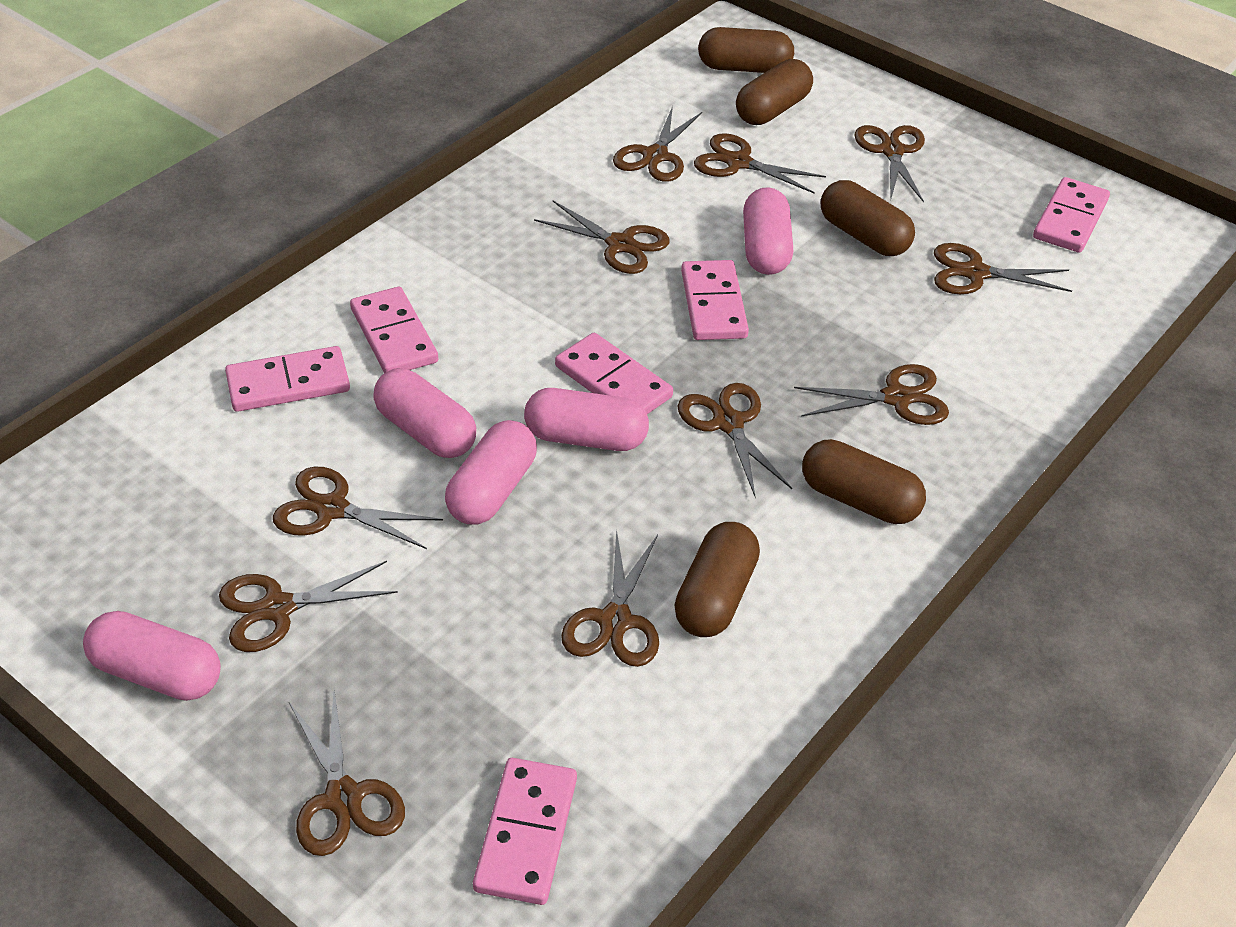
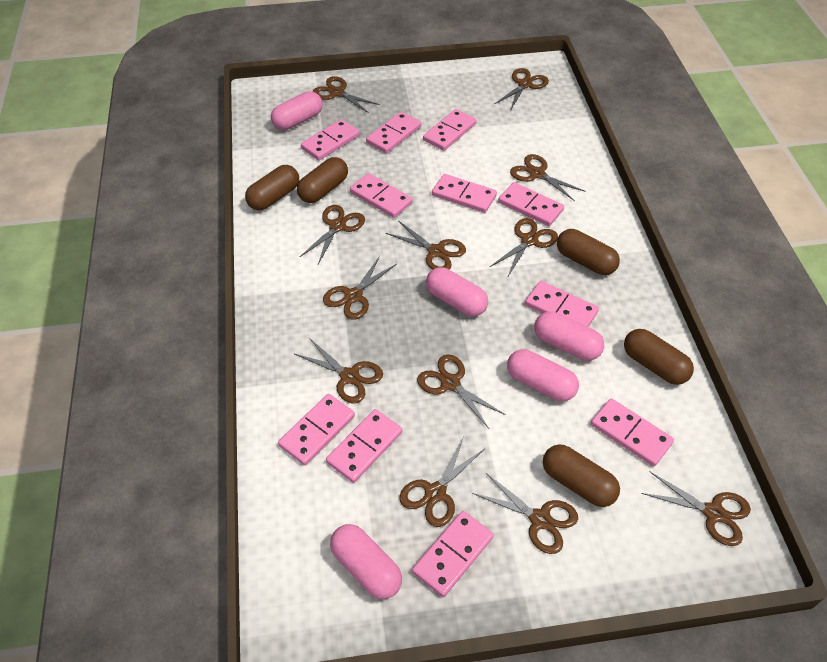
brown scissors: 11 -> 12
pink domino: 6 -> 11

